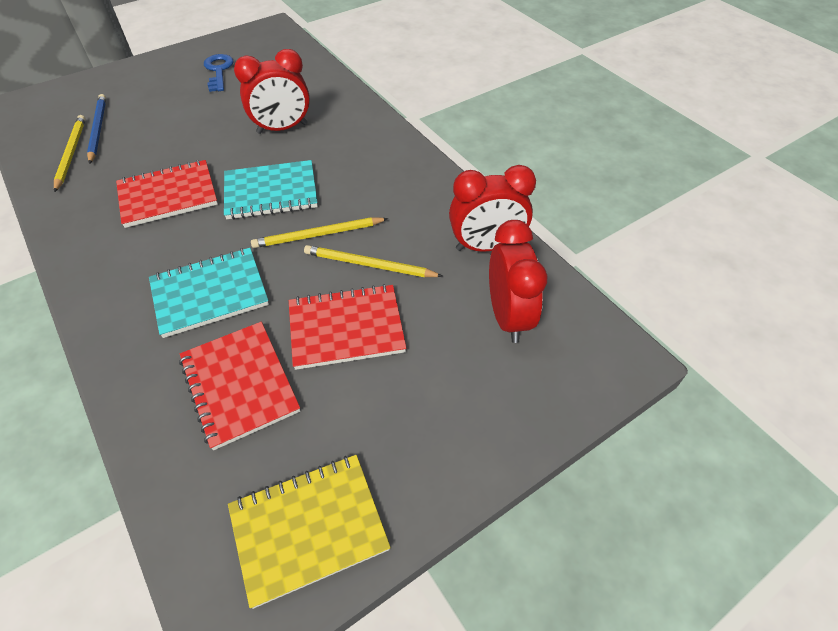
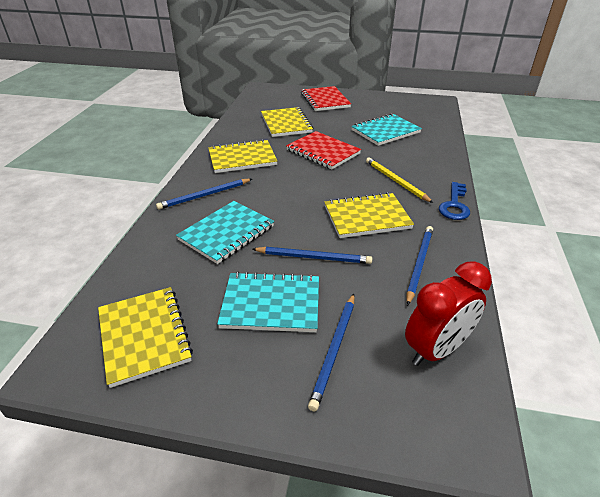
blue pencil: 1 -> 4
red clock: 3 -> 1
red notebook: 3 -> 2
turquoise notebook: 2 -> 3
yellow notebook: 1 -> 4
yellow pencil: 3 -> 1

